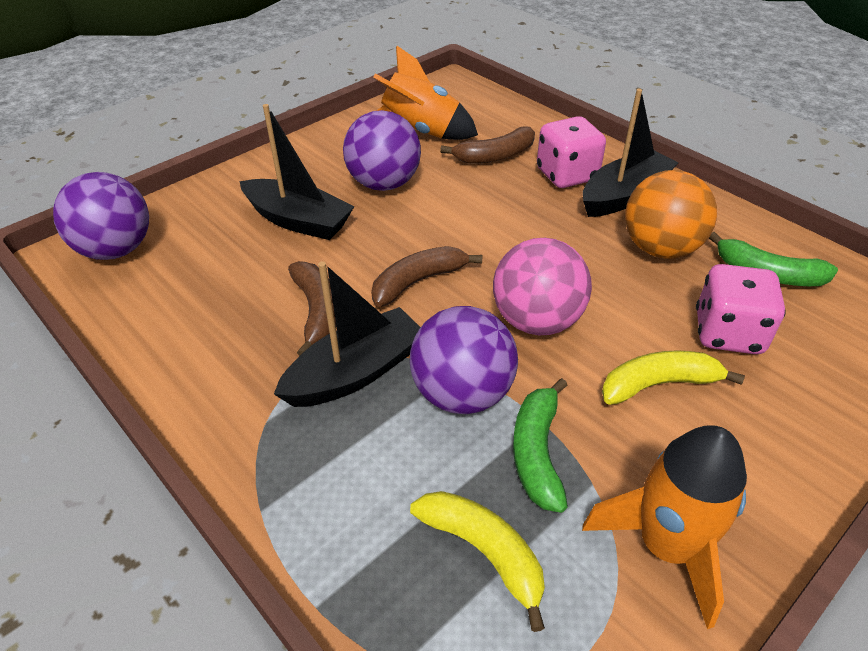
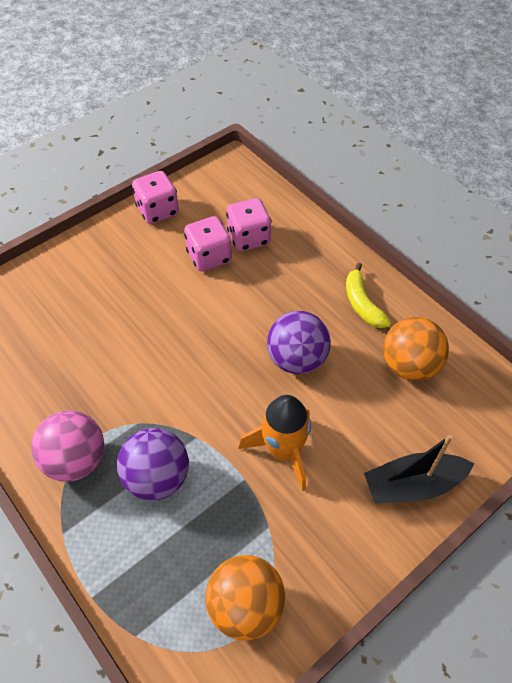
black boat: 3 -> 1
brown banana: 3 -> 0
green banana: 2 -> 0
orange ball: 1 -> 2
orange rocket: 2 -> 1
pink dice: 2 -> 3
purple ball: 3 -> 2
yellow banana: 2 -> 1

